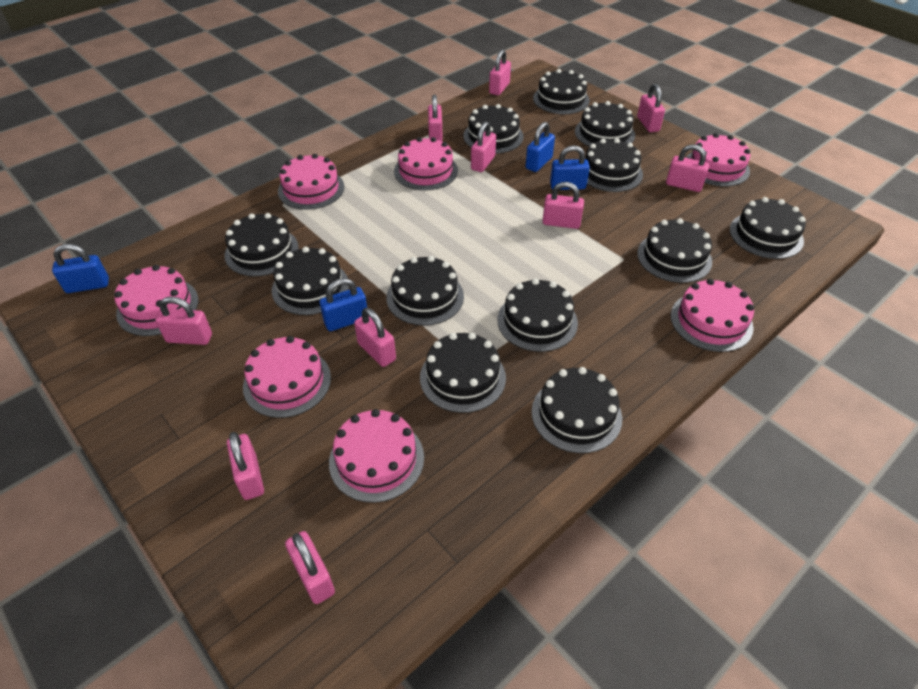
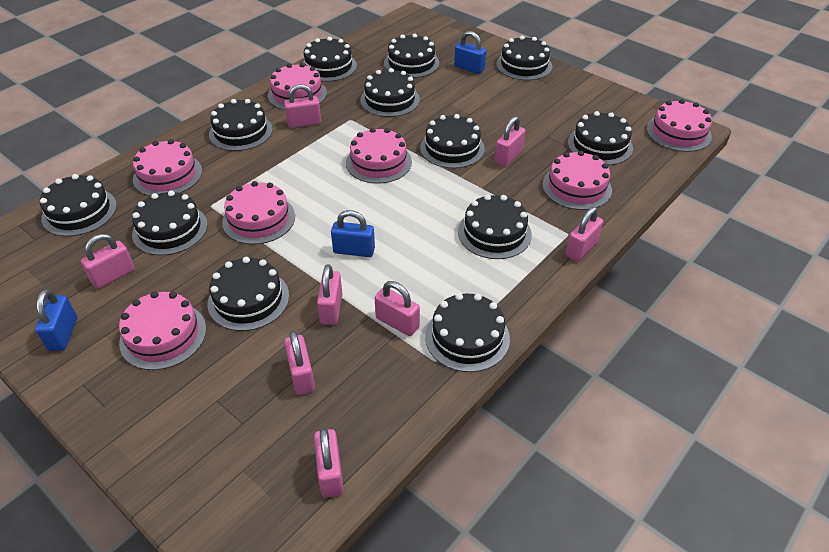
blue padlock: 4 -> 3
pink padlock: 10 -> 8

